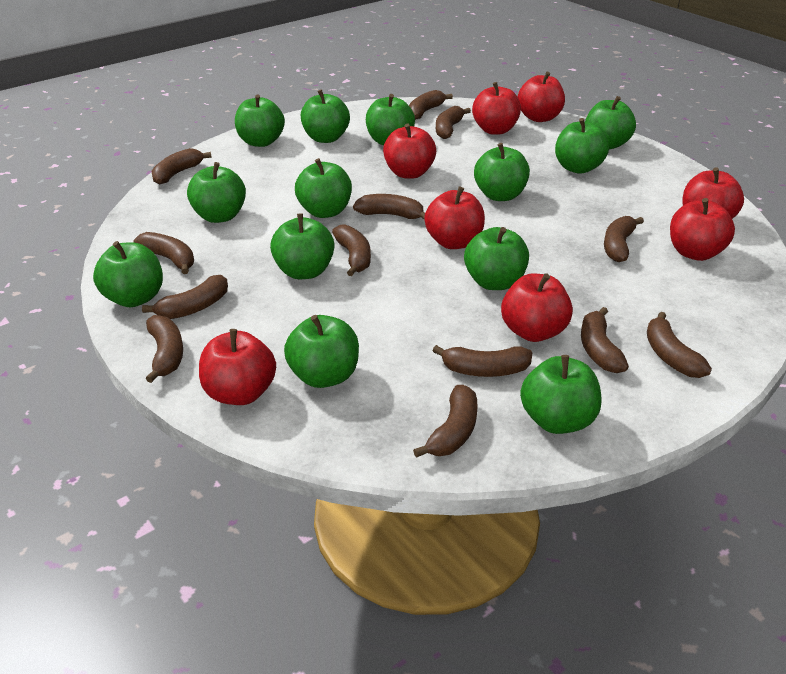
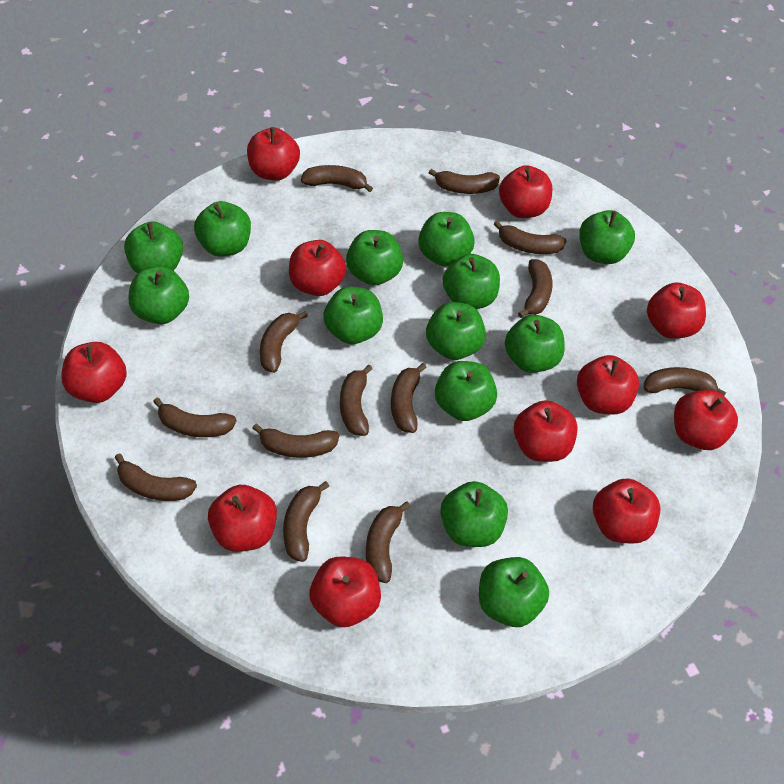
red apple: 8 -> 11

